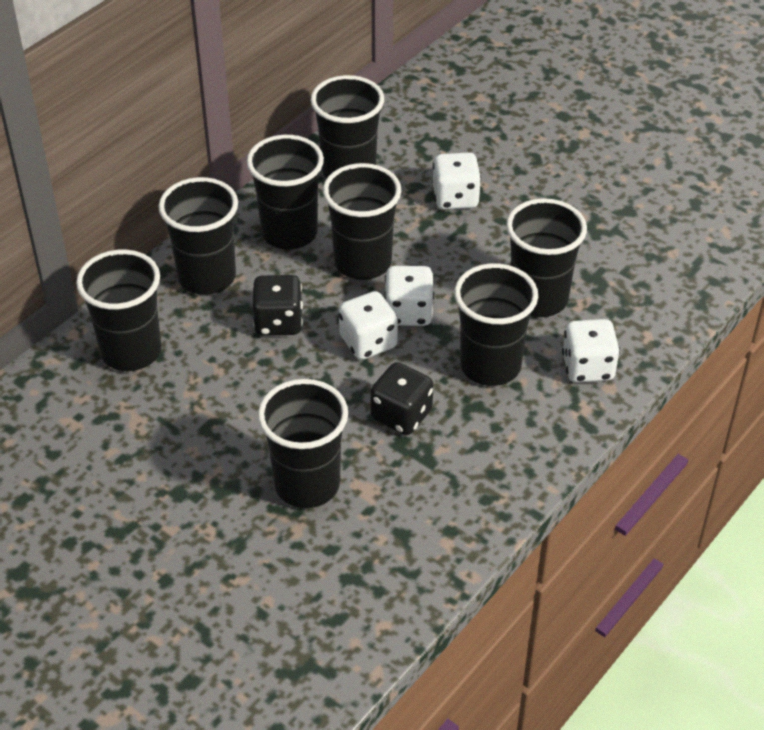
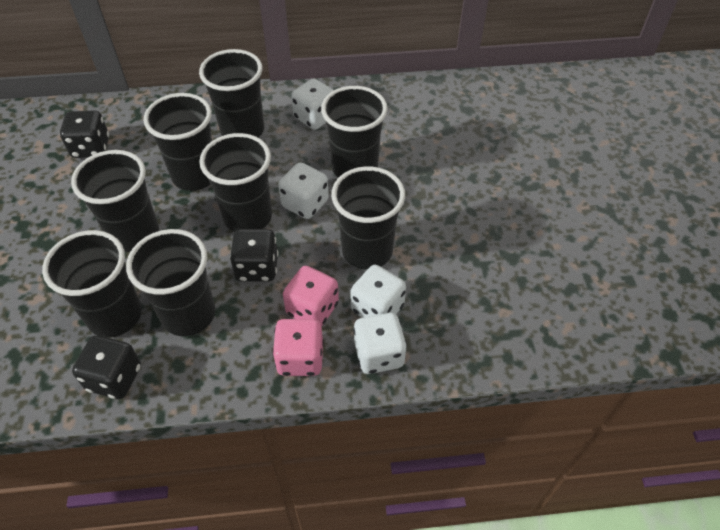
black dice: 2 -> 3
pink dice: 0 -> 2

